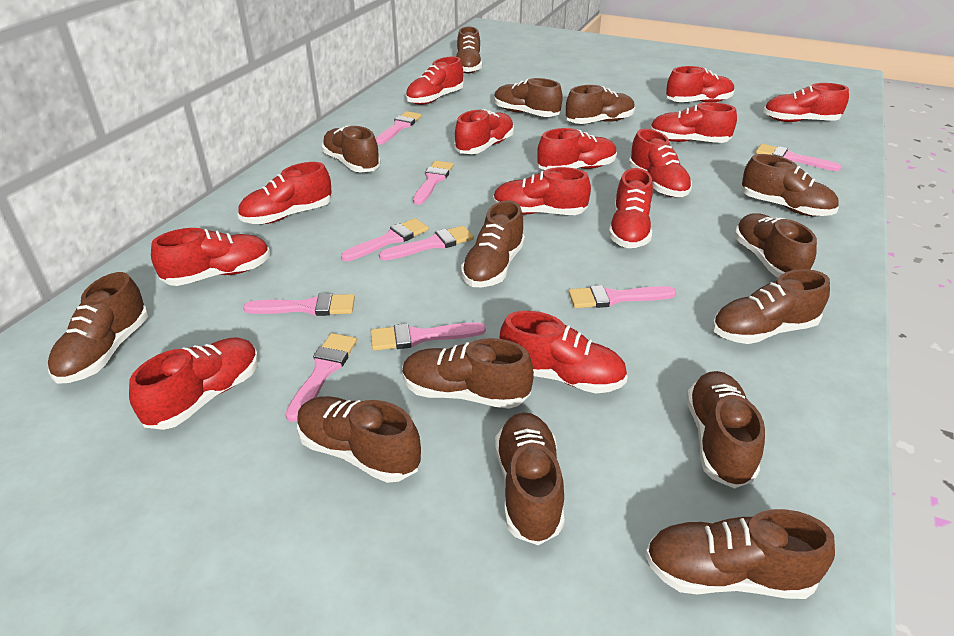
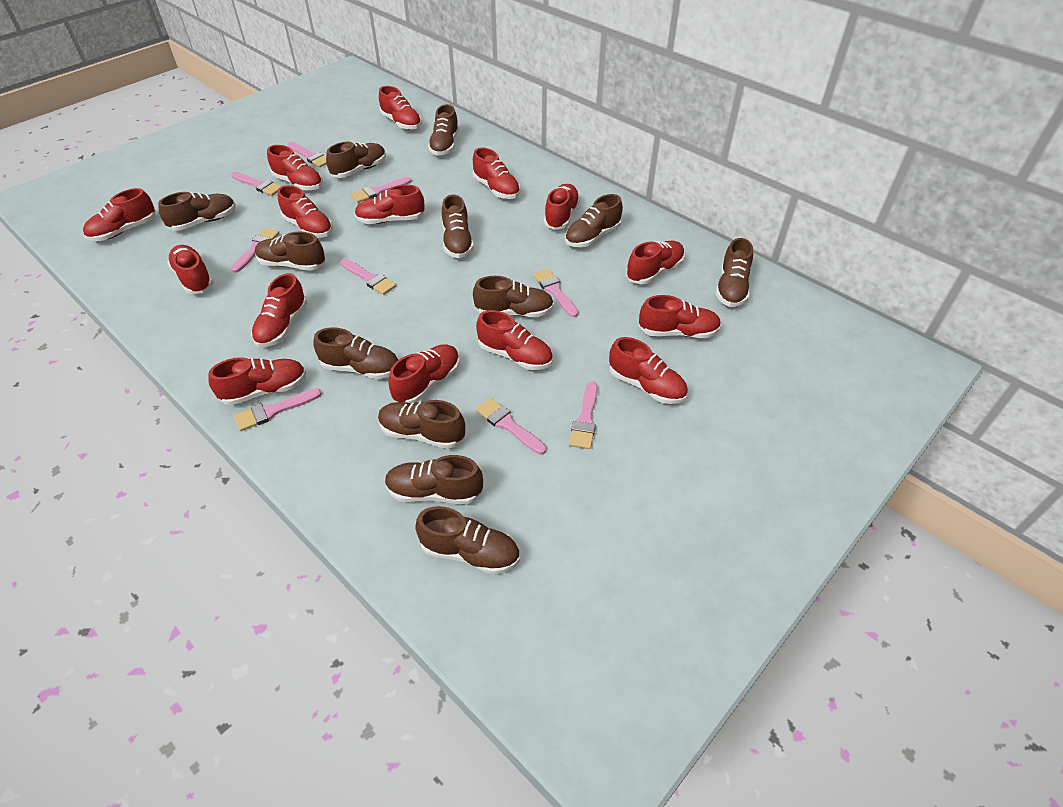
brown shoe: 14 -> 12
red shoe: 13 -> 15

